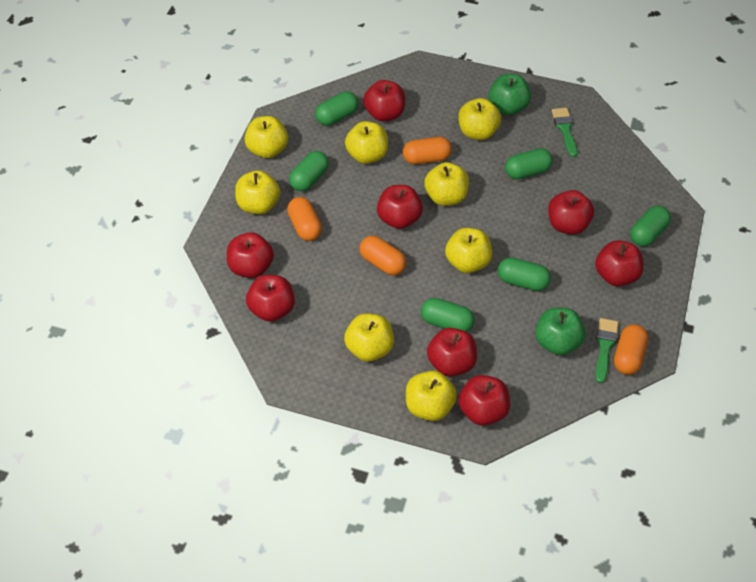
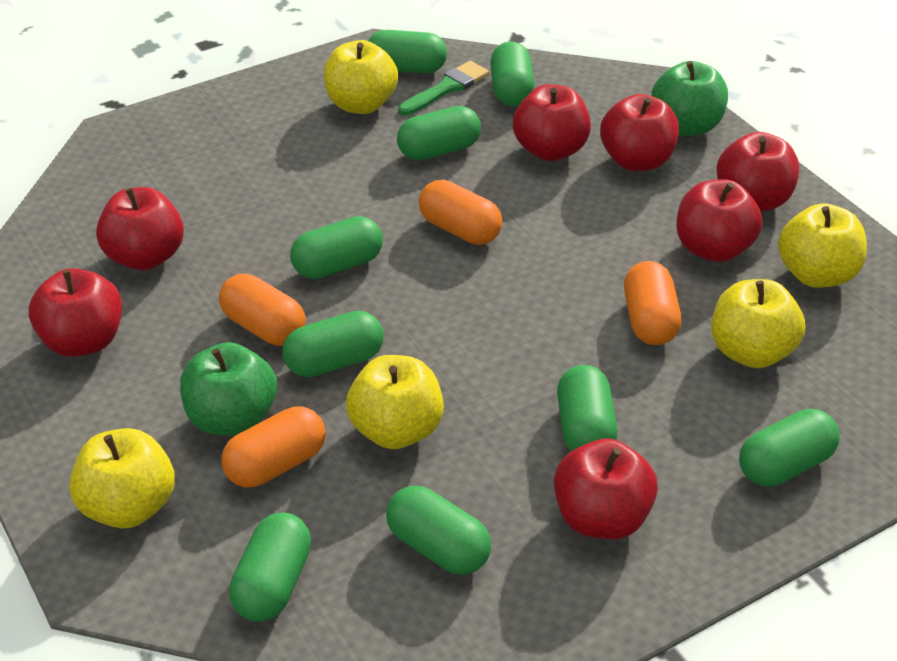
green brush: 2 -> 1
green capsule: 6 -> 9
red apple: 8 -> 7
yellow apple: 8 -> 5

